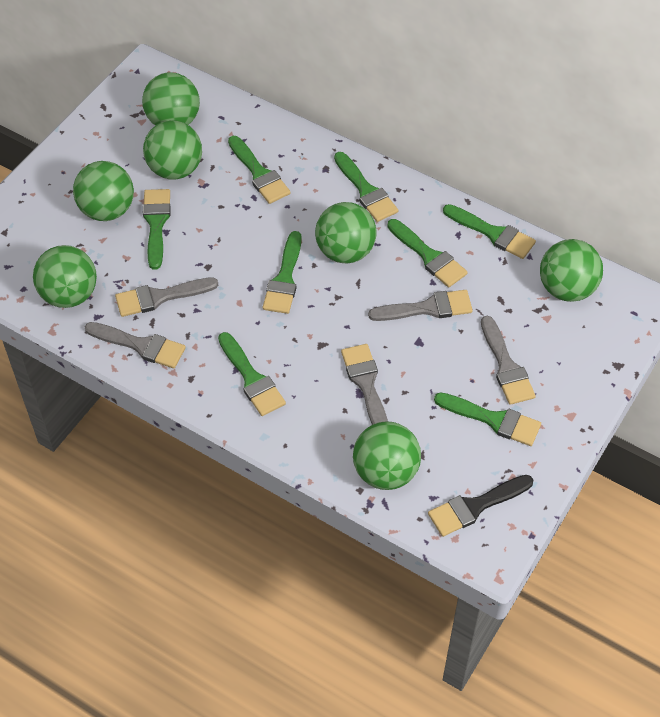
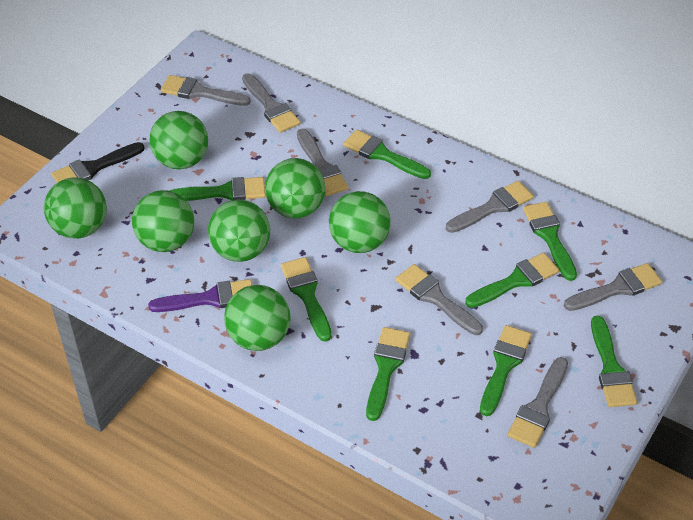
grey brush: 5 -> 7
purple brush: 0 -> 1

